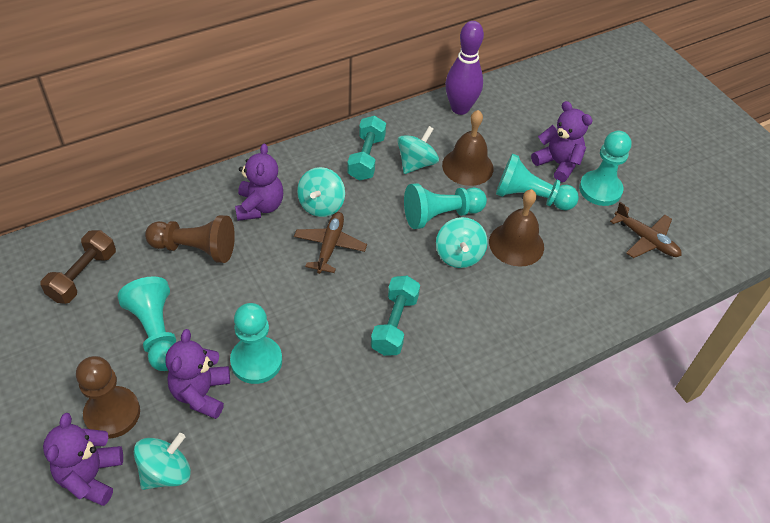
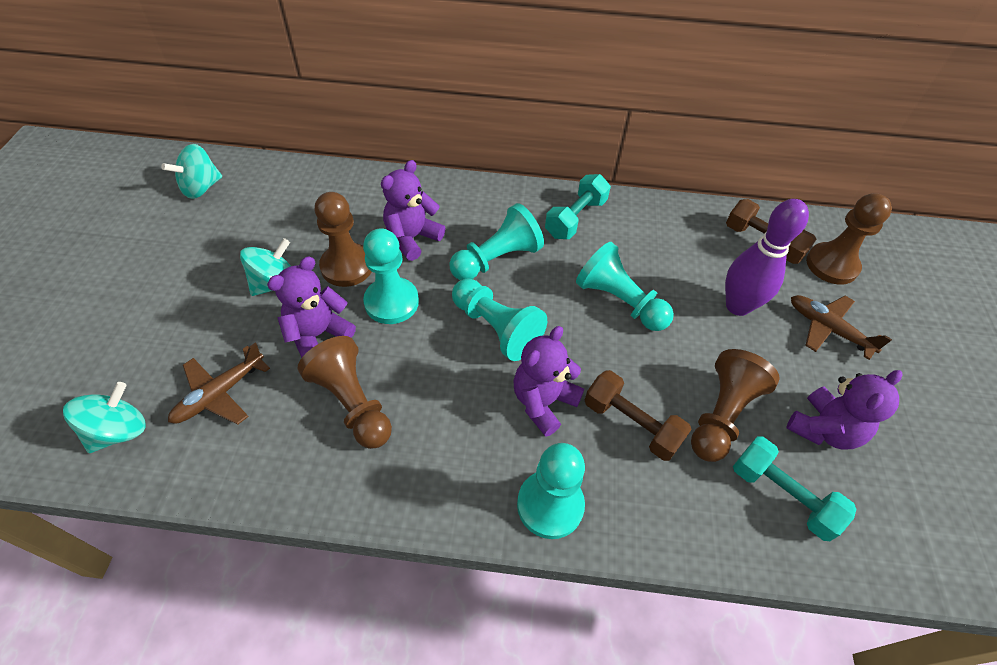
brown bell: 2 -> 0
brown dumbbell: 1 -> 2
brown pawn: 2 -> 4
turquoise spinning top: 4 -> 3

